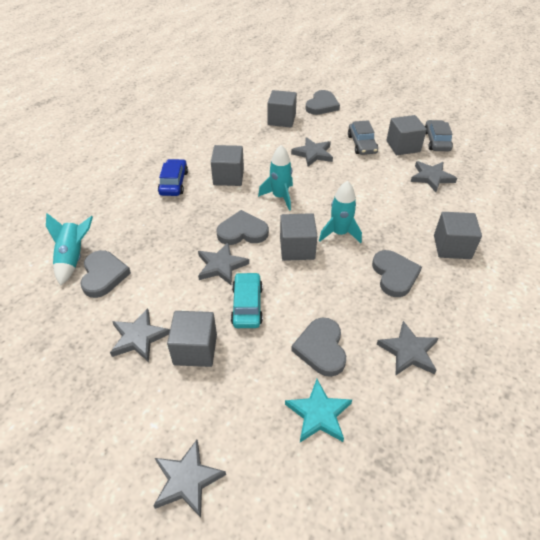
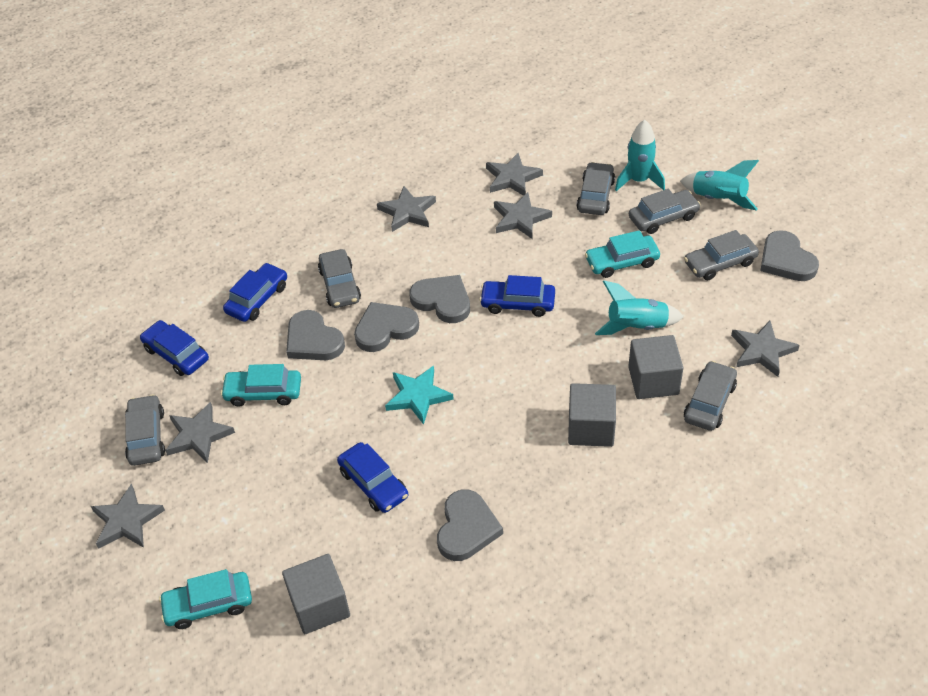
blue car: 1 -> 4
grey car: 2 -> 6
grey cube: 6 -> 3
turquoise car: 1 -> 3

